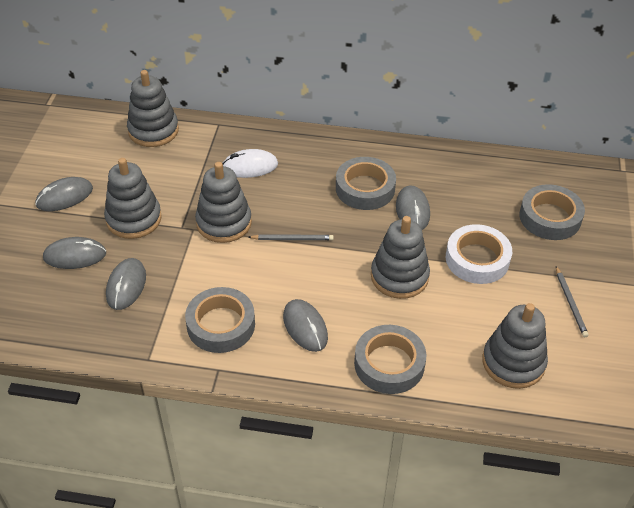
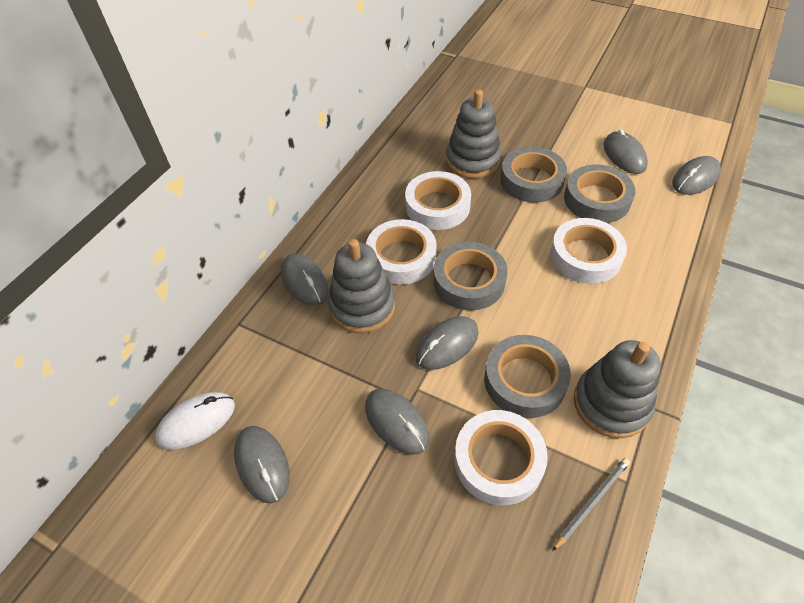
grey mouse: 5 -> 6
grey pencil: 2 -> 1
grey stacking toy: 5 -> 3
white tape: 1 -> 4

